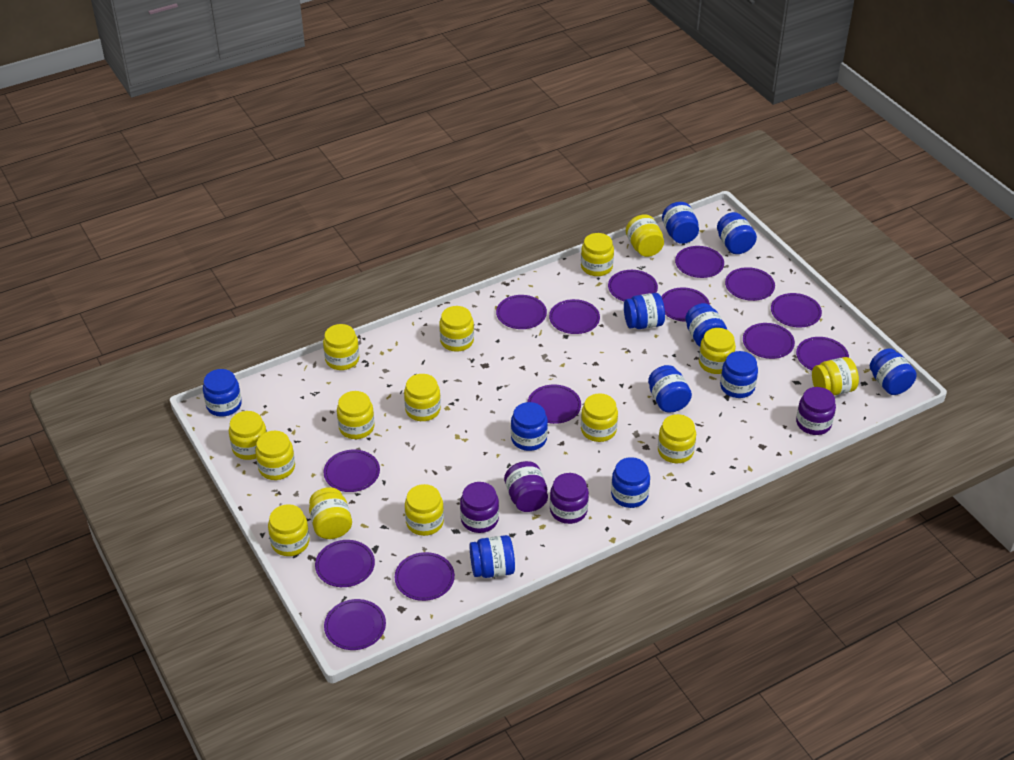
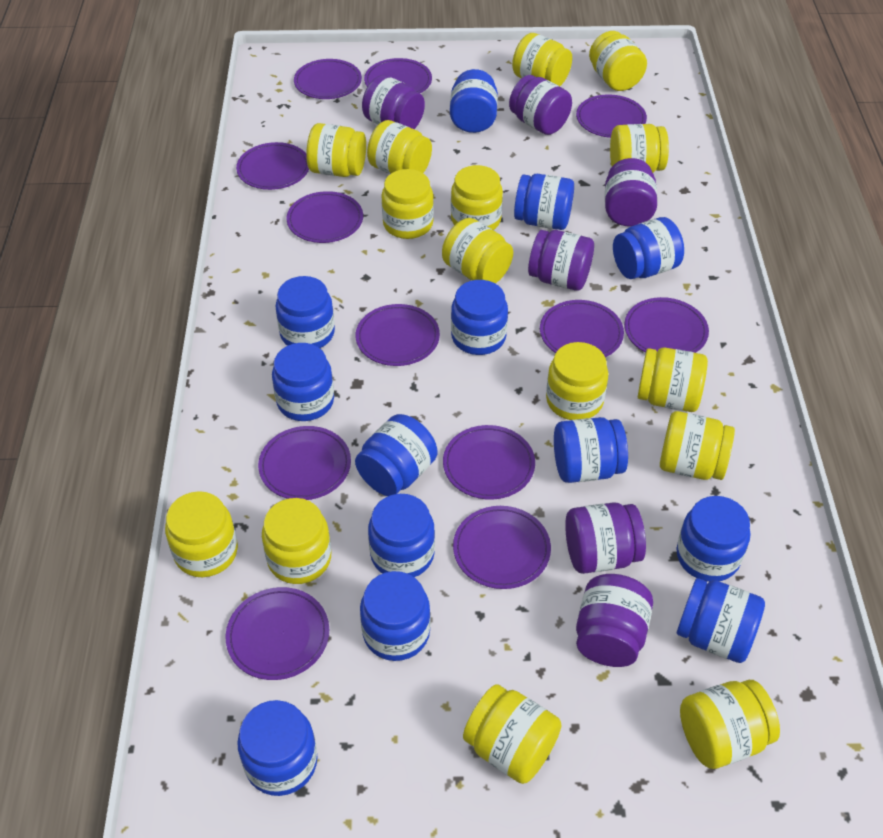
blue jar: 11 -> 13
purple jar: 4 -> 6
purple plate: 14 -> 12

